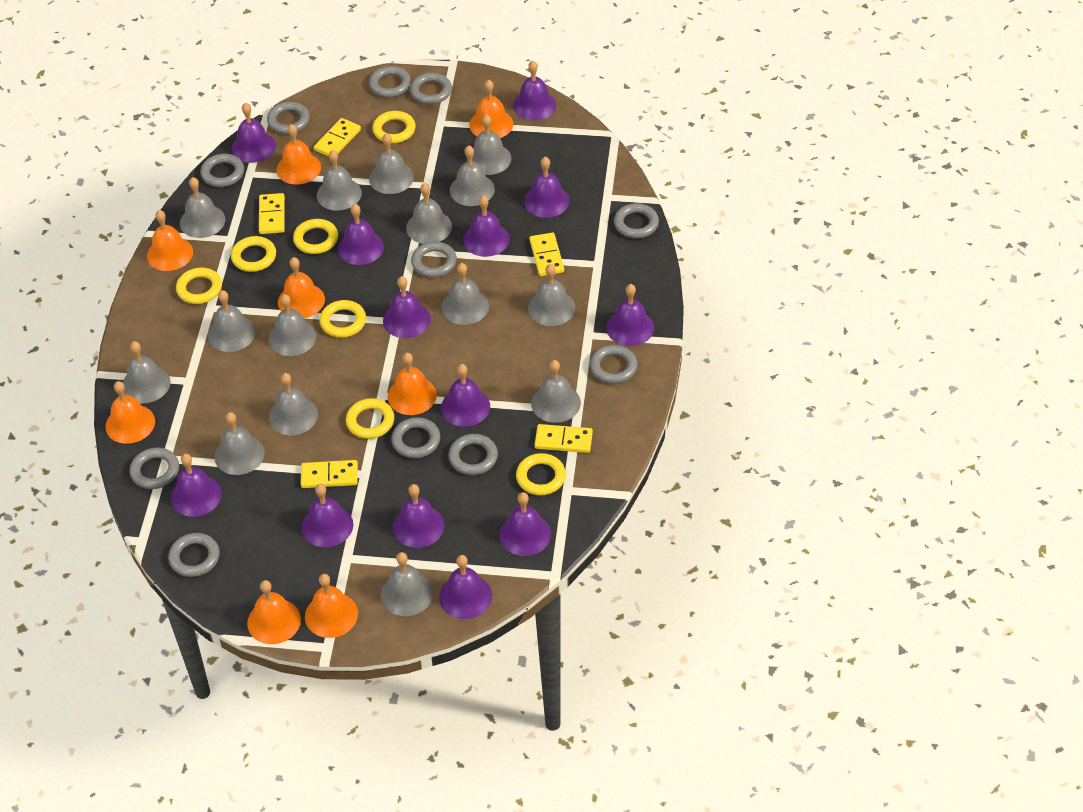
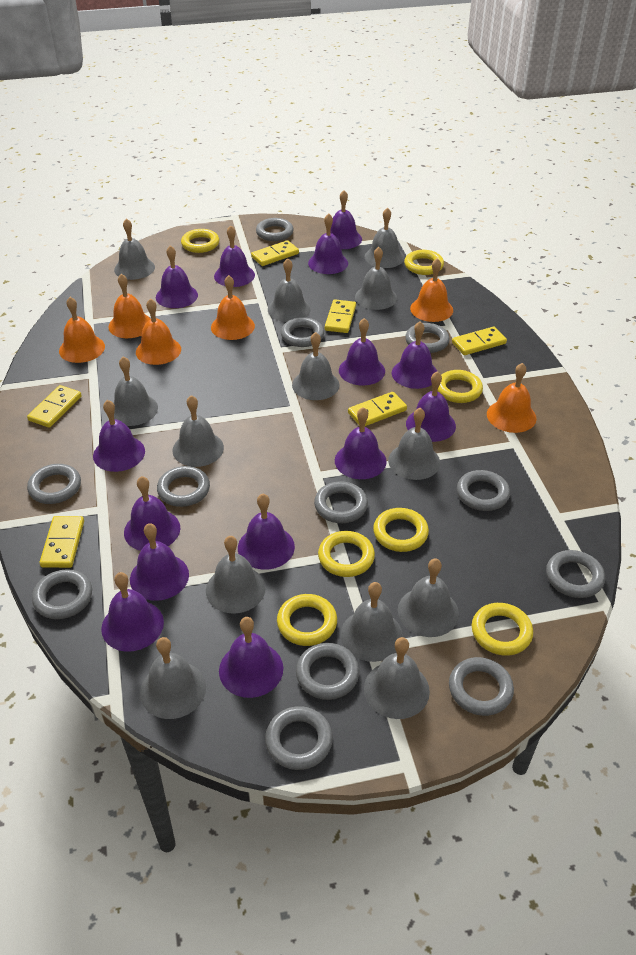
grey bell: 15 -> 13
grey ring: 11 -> 12
orange bell: 8 -> 6
purple bell: 13 -> 14
yellow domino: 5 -> 6

